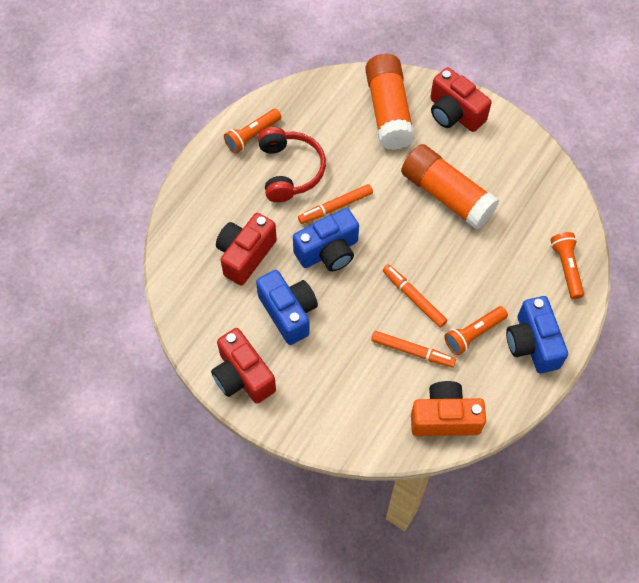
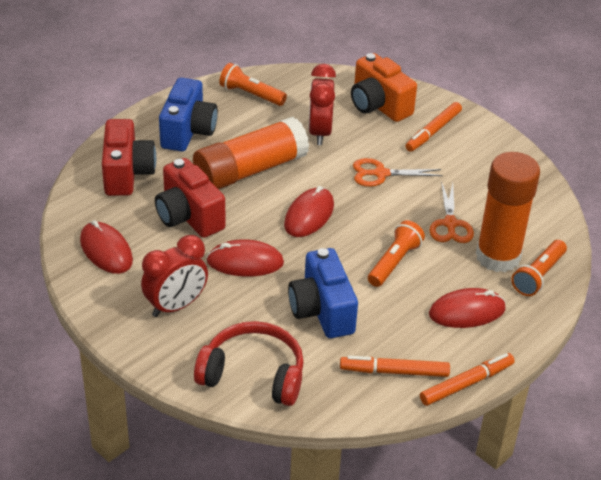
blue camera: 3 -> 2
orange scissors: 0 -> 2
red camera: 3 -> 2
red clock: 0 -> 2
red mouse: 0 -> 4

